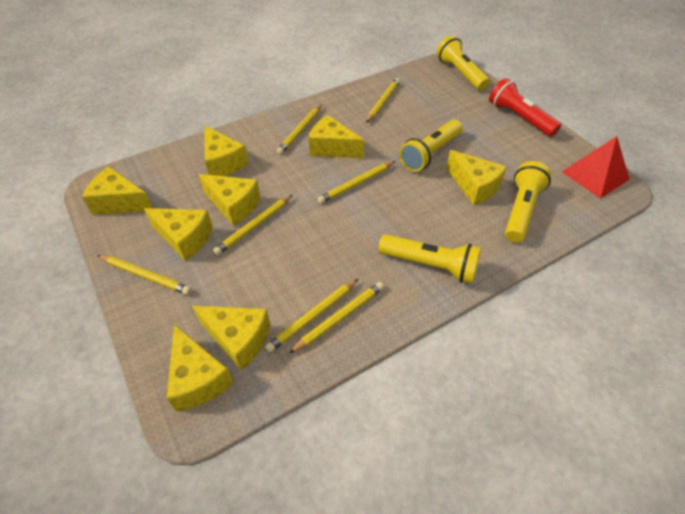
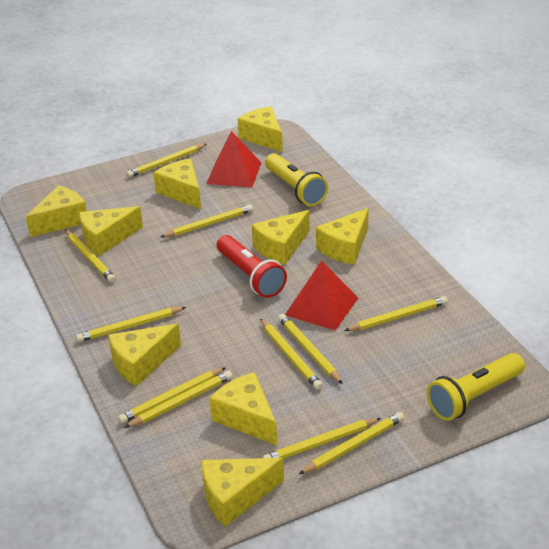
red pyramid: 1 -> 2
yellow cheese: 8 -> 9
yellow flashlight: 4 -> 2
yellow pencil: 7 -> 11

